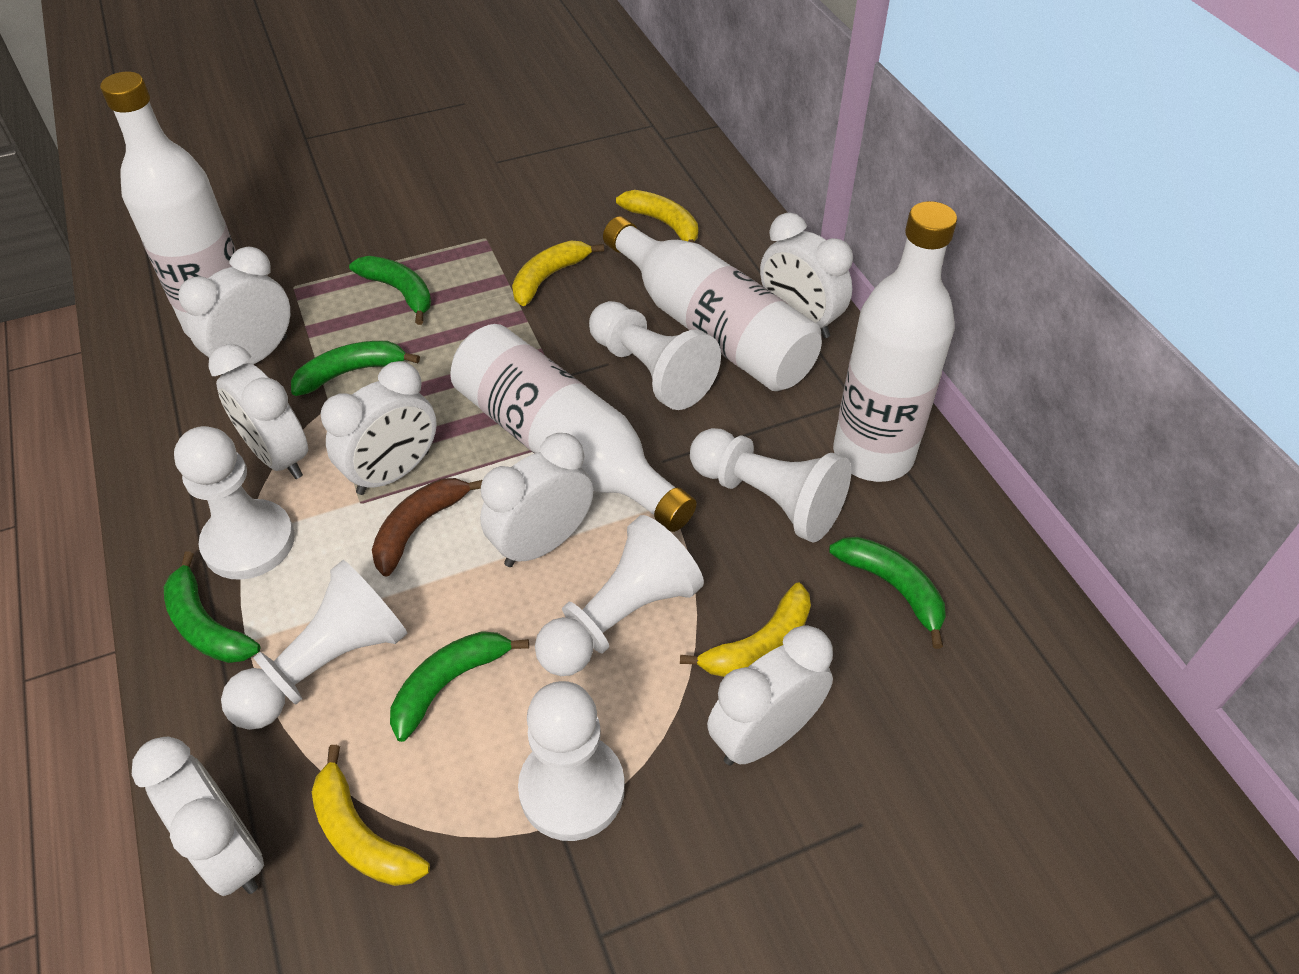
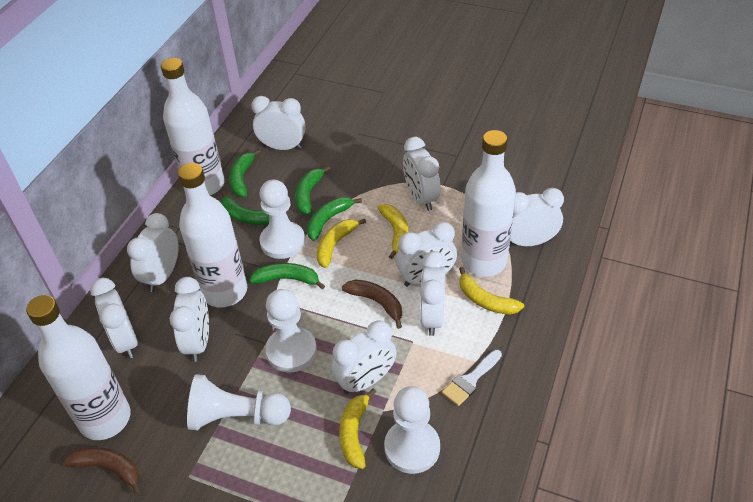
brown banana: 1 -> 2
white brush: 0 -> 1
white clock: 7 -> 9
white pawn: 6 -> 4

